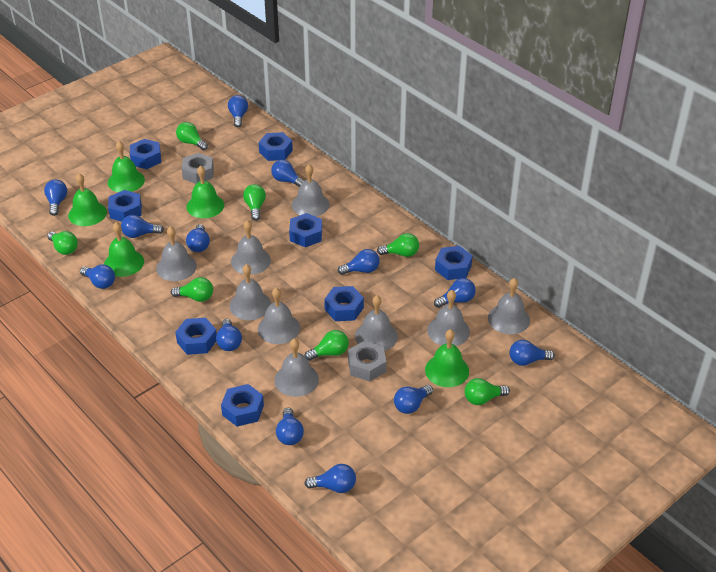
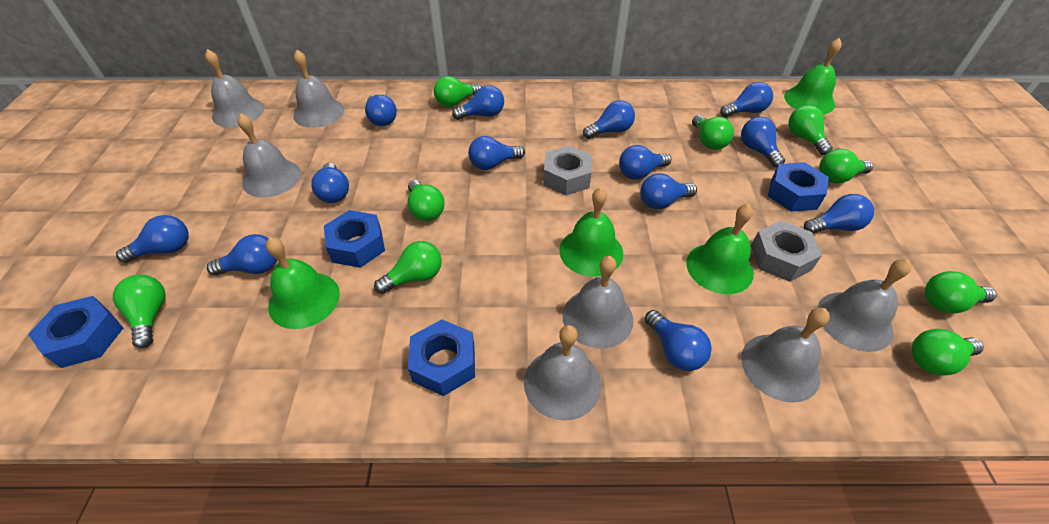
blue nut: 8 -> 4
green bell: 5 -> 4
green light bulb: 7 -> 9
grey bell: 9 -> 7

